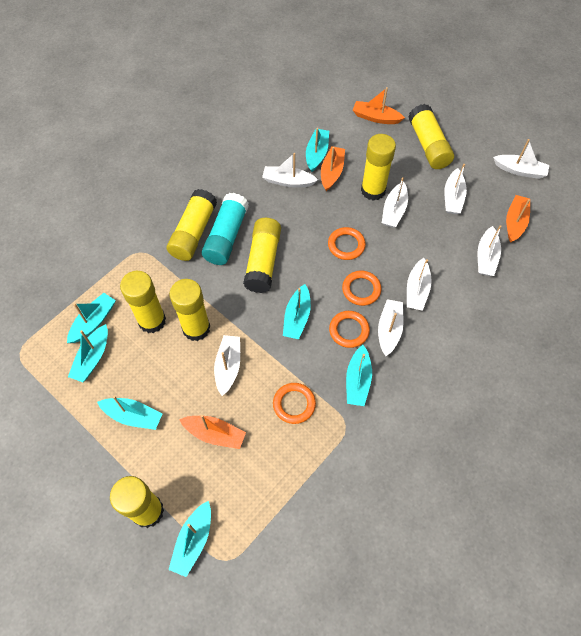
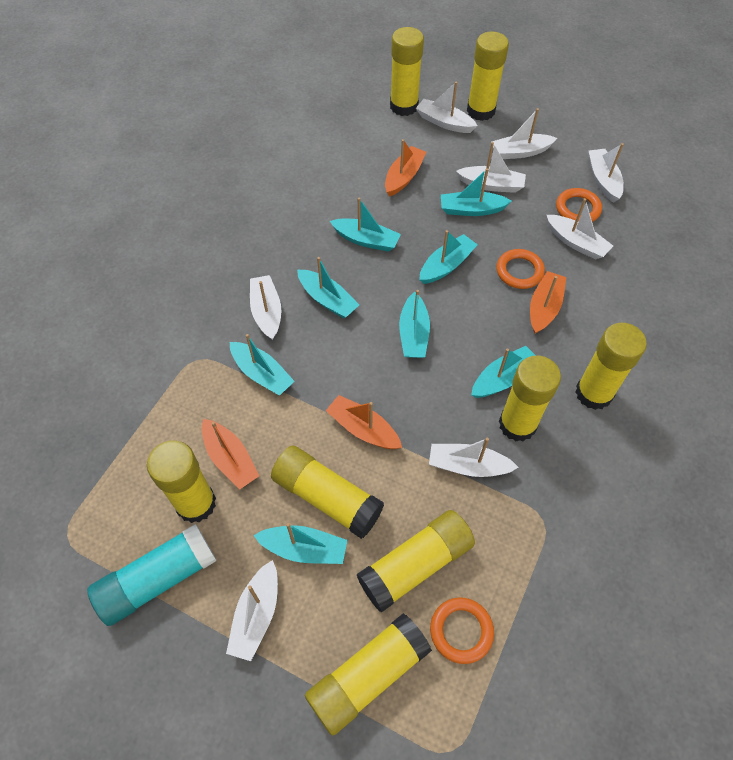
orange ring: 4 -> 3
turquoise boat: 7 -> 8
yellow glue stick: 7 -> 8

